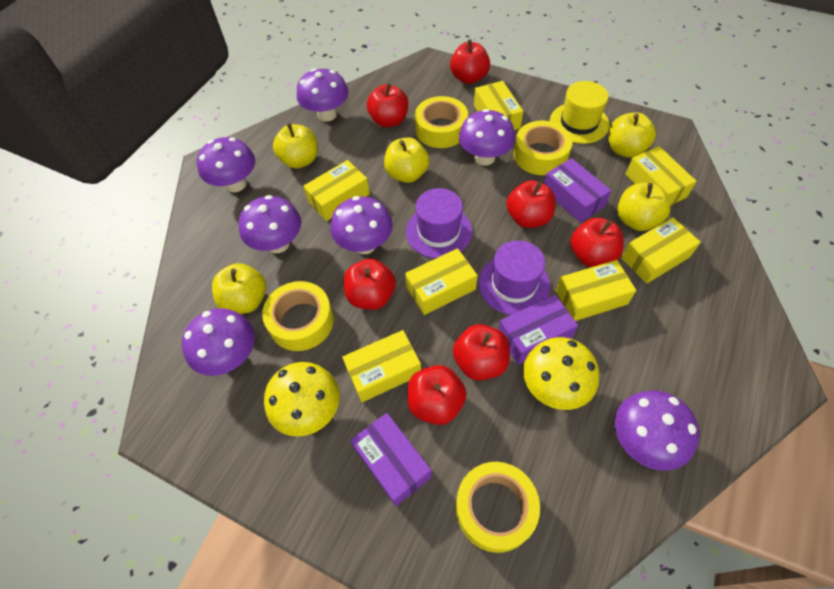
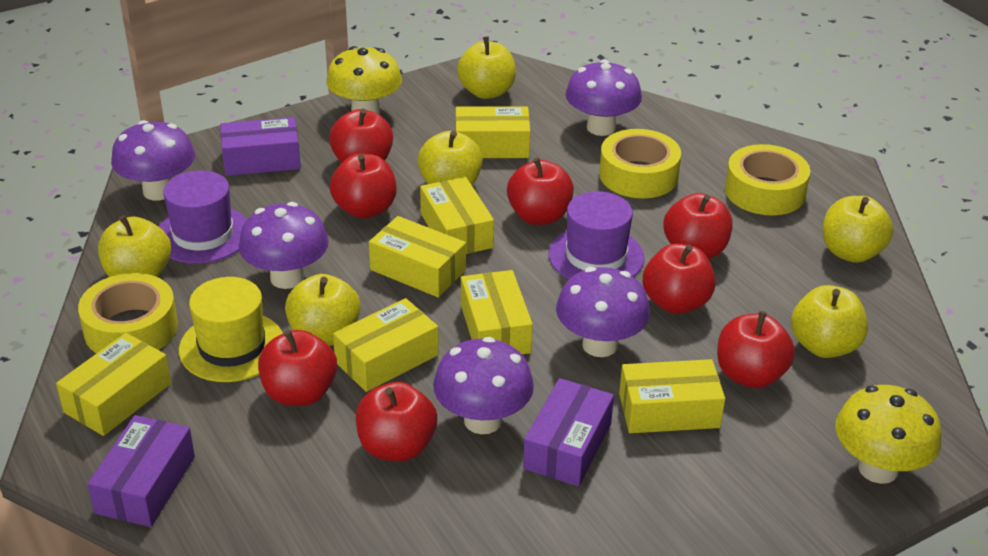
purple mushroom: 7 -> 5
red apple: 7 -> 8
yellow apple: 5 -> 6
yellow tape: 4 -> 3

